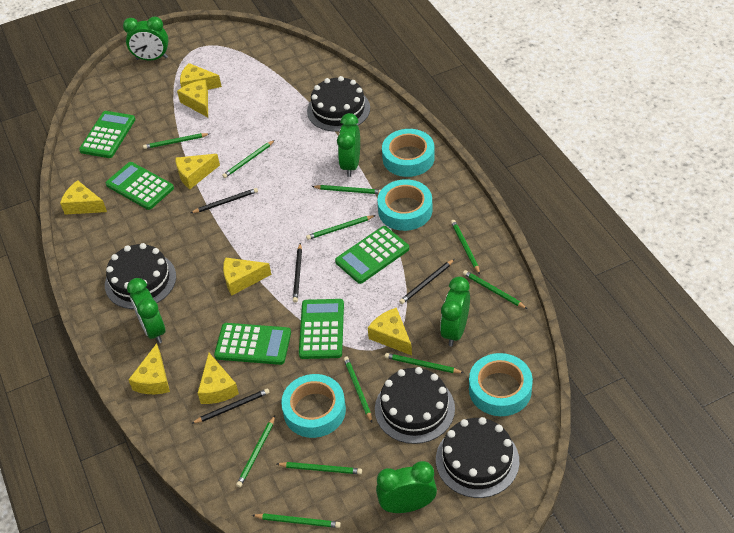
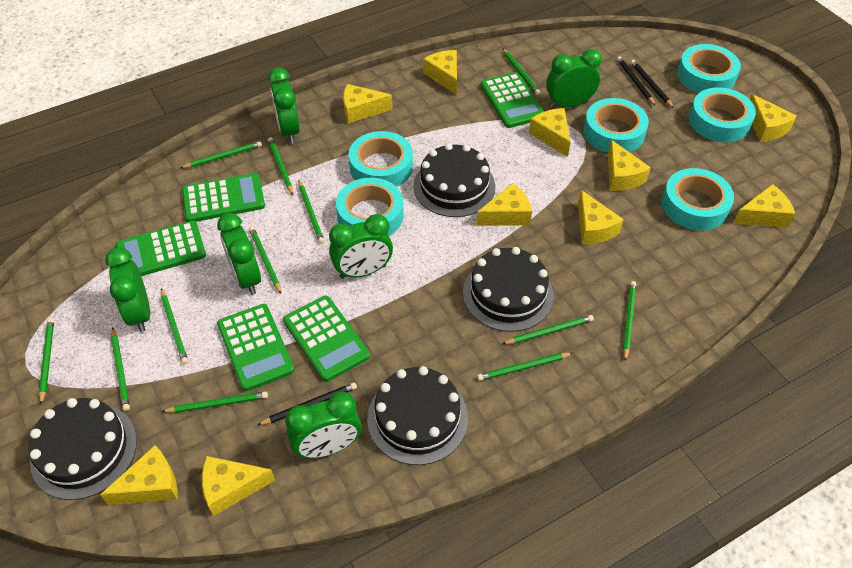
black pencil: 4 -> 3
green clock: 5 -> 6
green pencil: 11 -> 12
turquoise tape: 4 -> 6
yellow cheese: 8 -> 10

